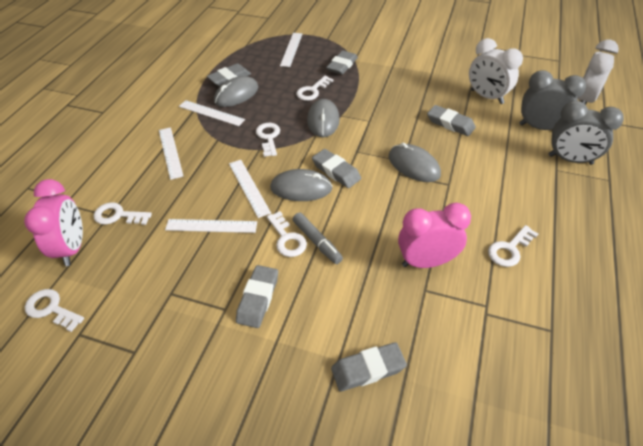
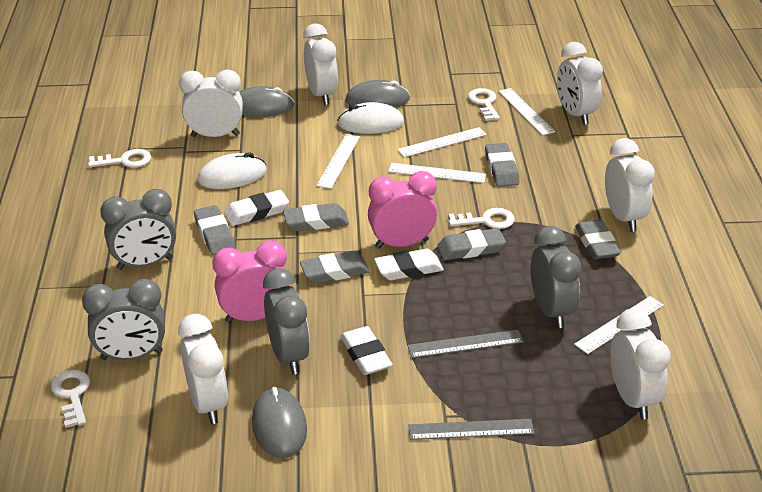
grey clock: 2 -> 4
grey marker: 1 -> 0
grey mouse: 4 -> 3
grey ruler: 0 -> 2
white clock: 2 -> 6
white eraser: 0 -> 3
white key: 6 -> 4
white mouse: 0 -> 2

